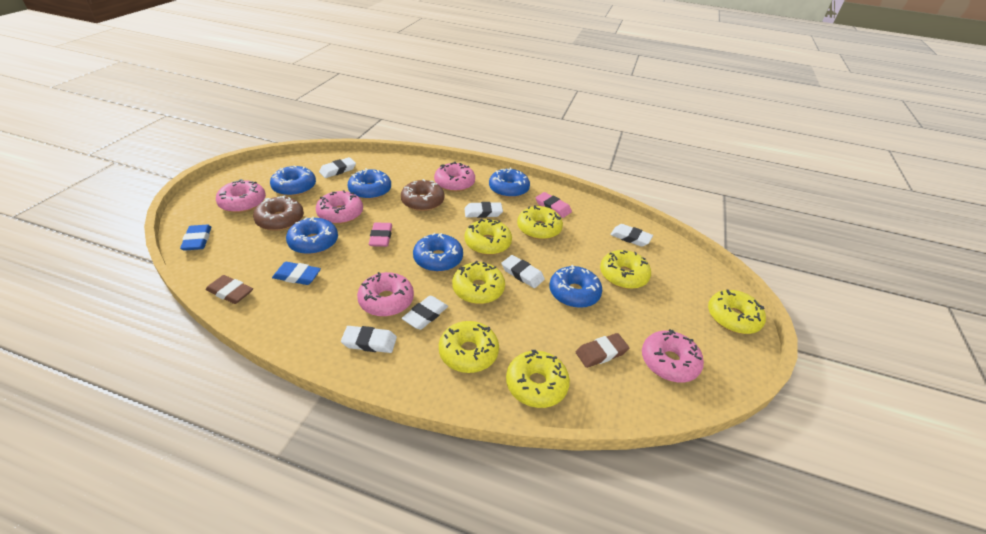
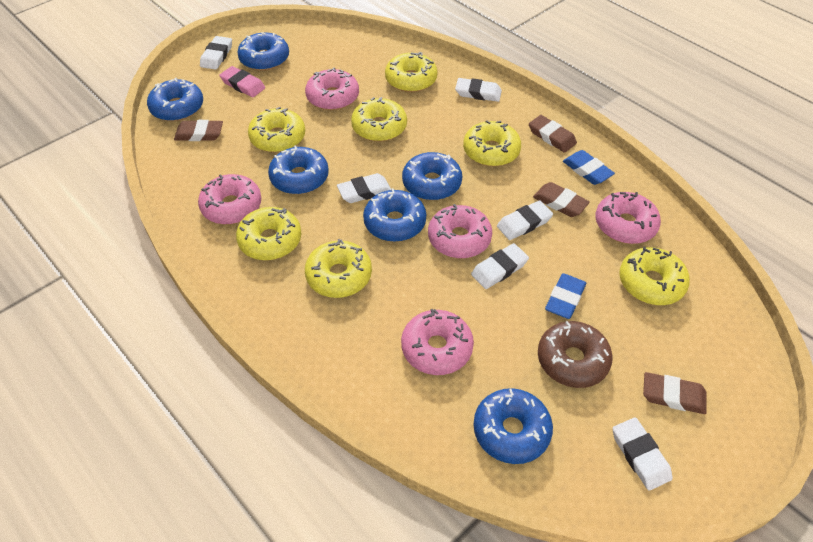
brown donut: 2 -> 1
brown eraser: 2 -> 4
pink eraser: 2 -> 1

